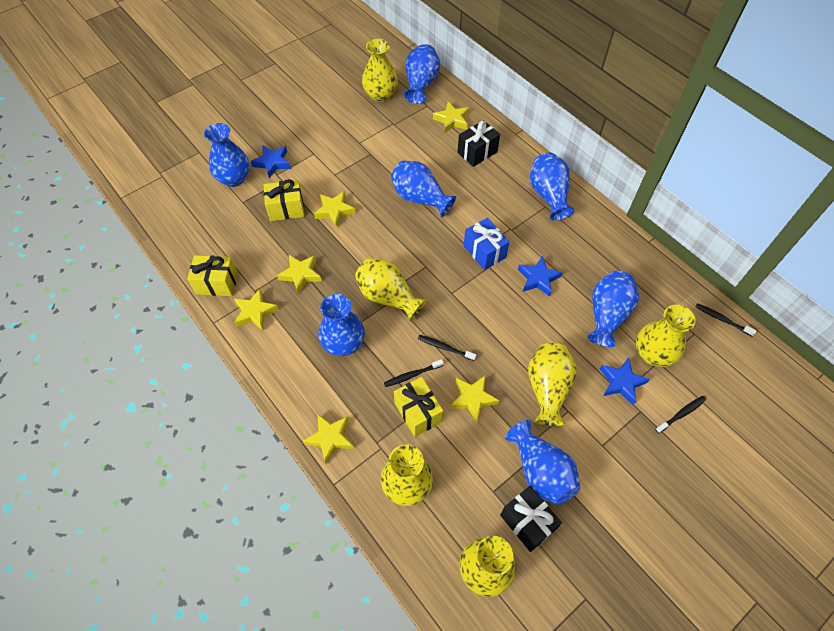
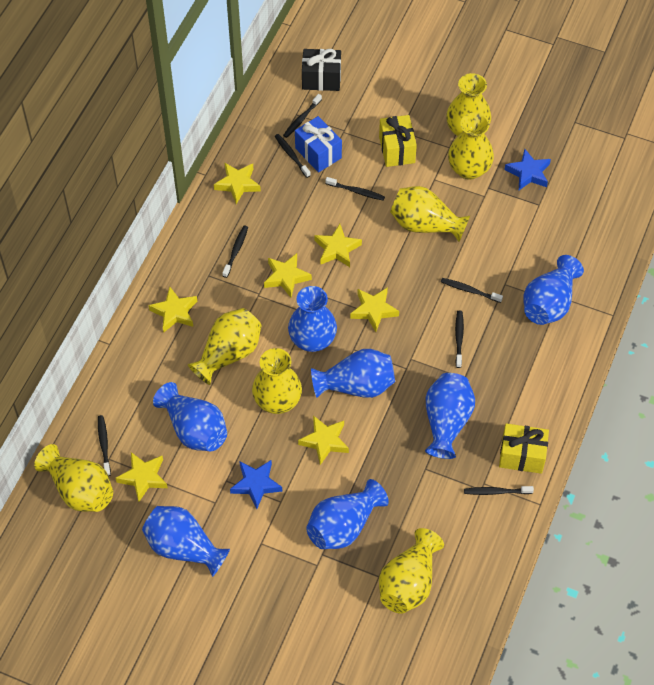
black gift: 2 -> 1
black toothbrush: 4 -> 8
blue star: 3 -> 2
yellow gift: 3 -> 2
yellow star: 6 -> 7
yellow vase: 6 -> 7

